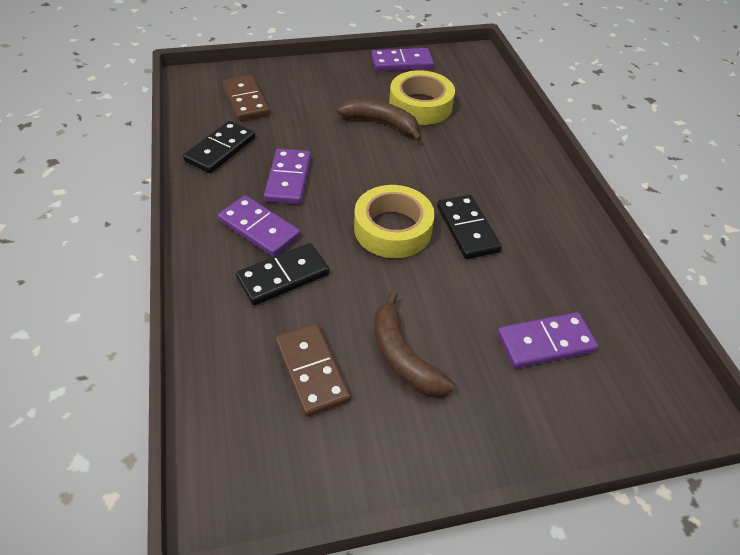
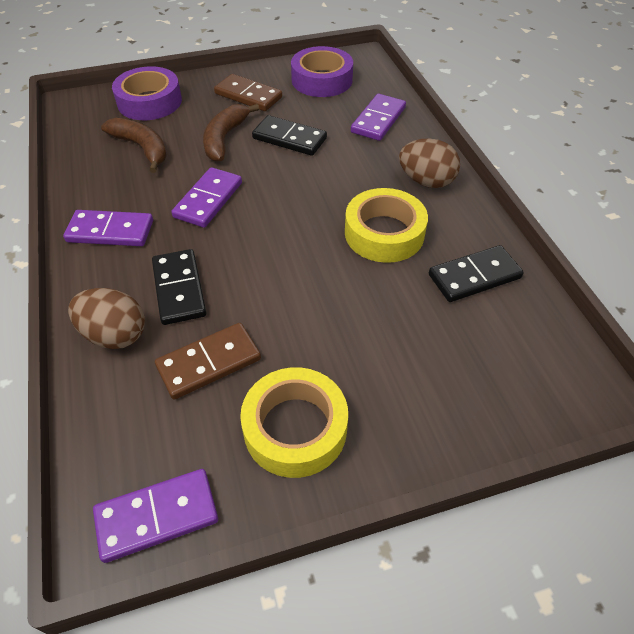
brown egg: 0 -> 2
purple tape: 0 -> 2

